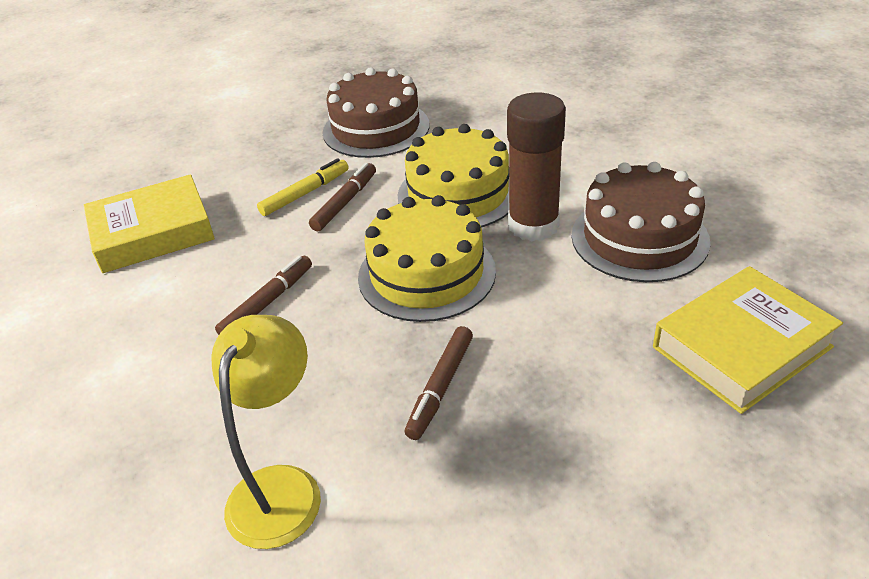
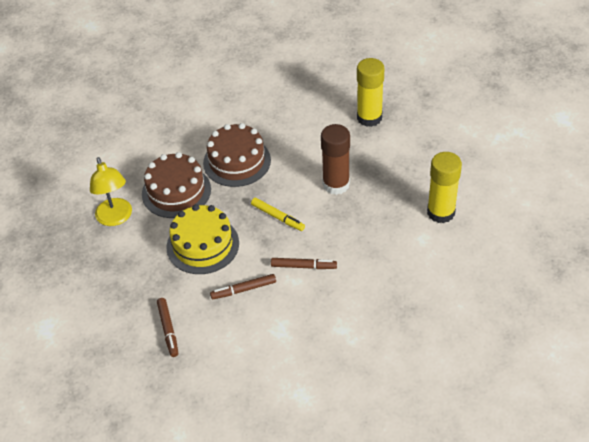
yellow book: 2 -> 0
yellow cake: 2 -> 1
yellow glue stick: 0 -> 2

